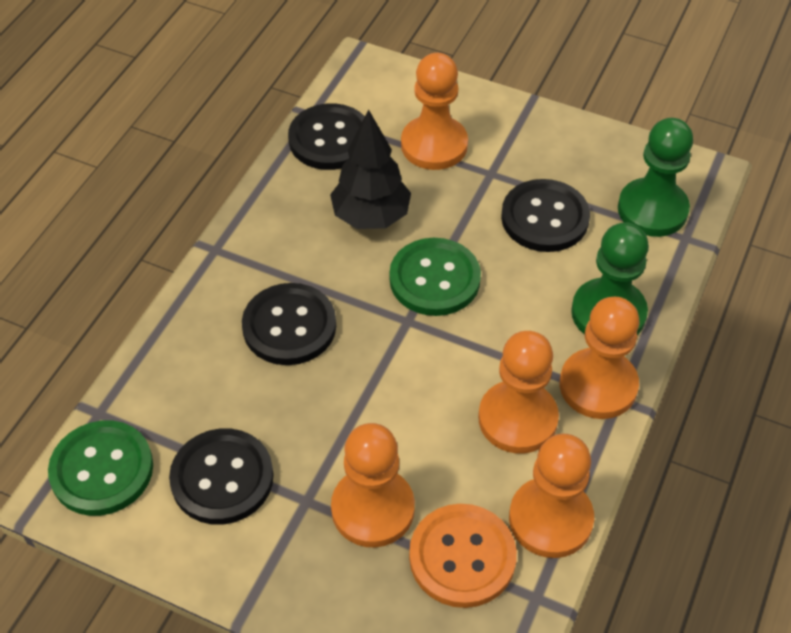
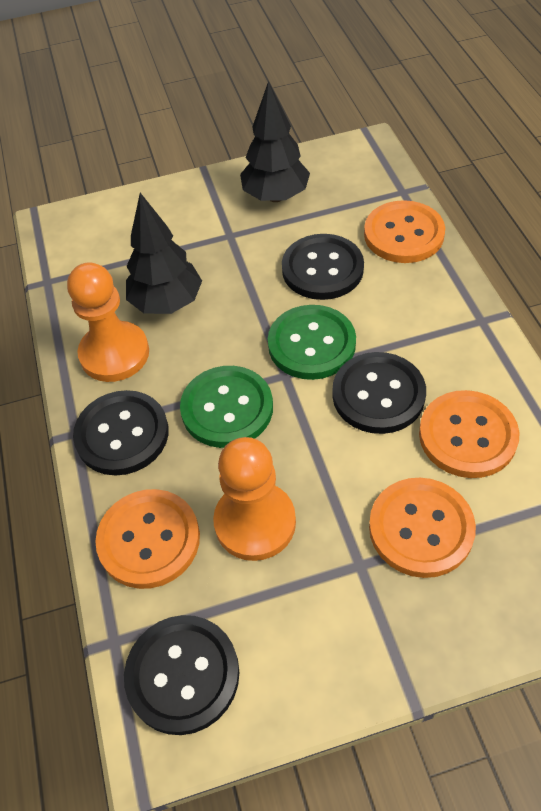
black tree: 1 -> 2
green pawn: 2 -> 0
orange button: 1 -> 4
orange pawn: 5 -> 2

